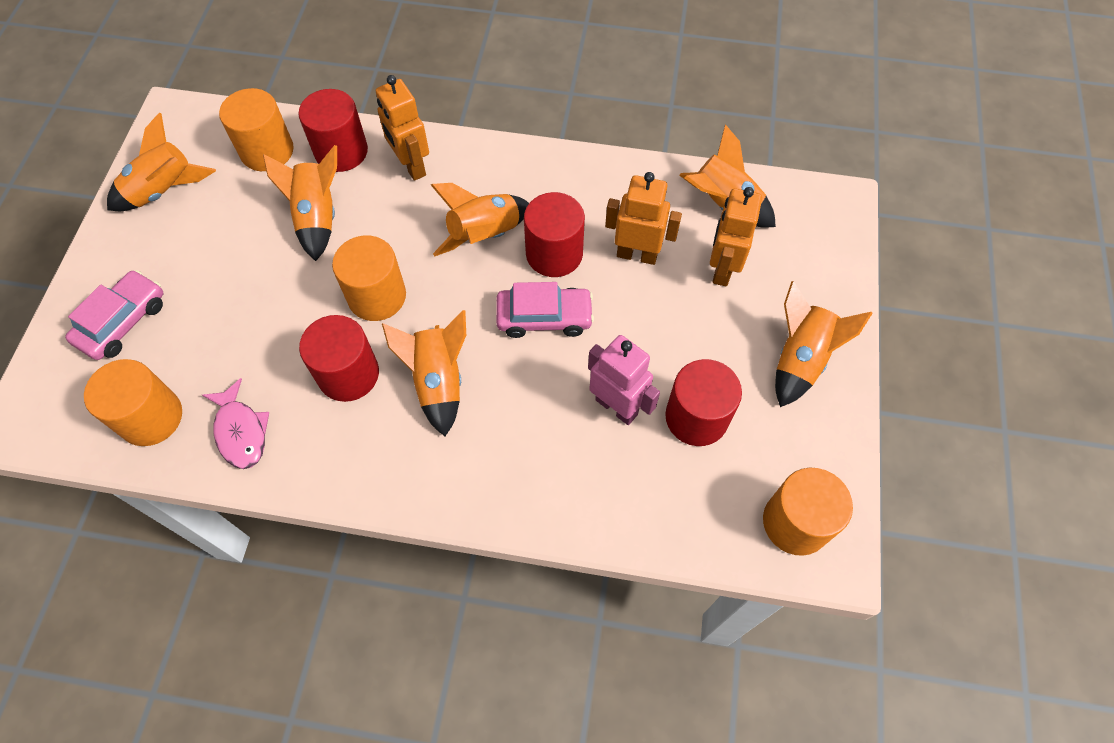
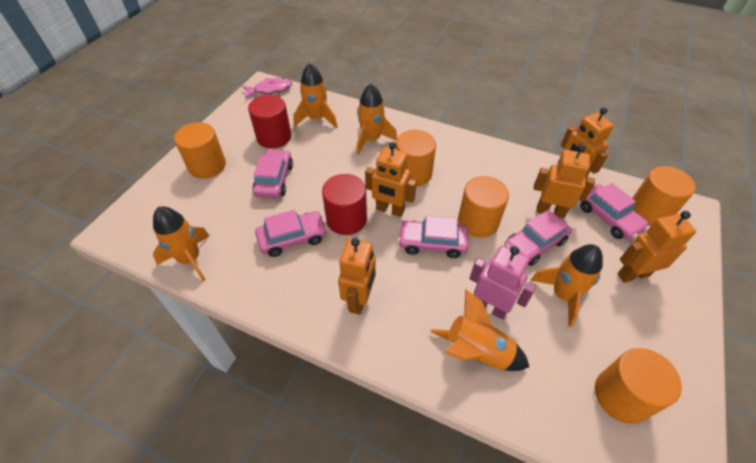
orange cylinder: 4 -> 5
orange robot: 3 -> 5
orange rocket: 6 -> 5
pink car: 2 -> 5
red cylinder: 4 -> 2

